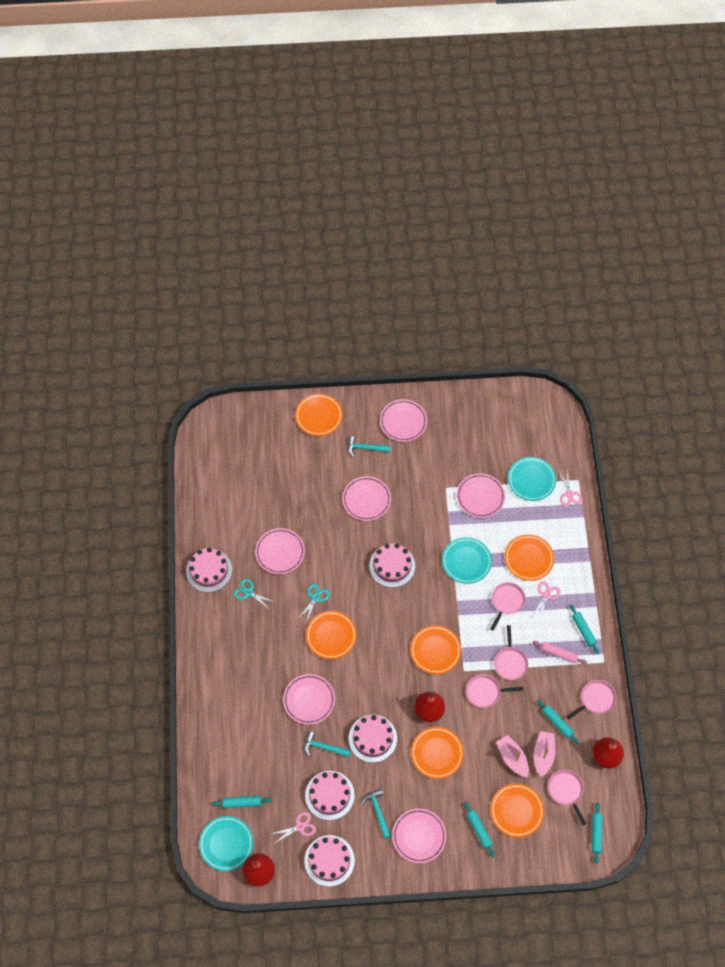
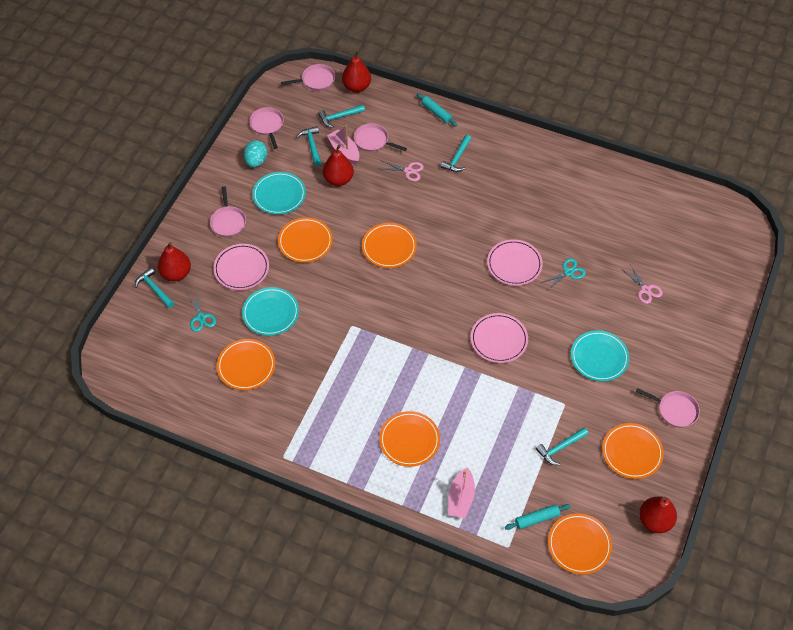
pink cake: 5 -> 0
pink plate: 6 -> 3
pink rolling pin: 1 -> 0
pink scissors: 3 -> 2
red pear: 3 -> 4
turquoise egg: 0 -> 1
turquoise hammer: 3 -> 5
turquoise rolling pin: 5 -> 2

